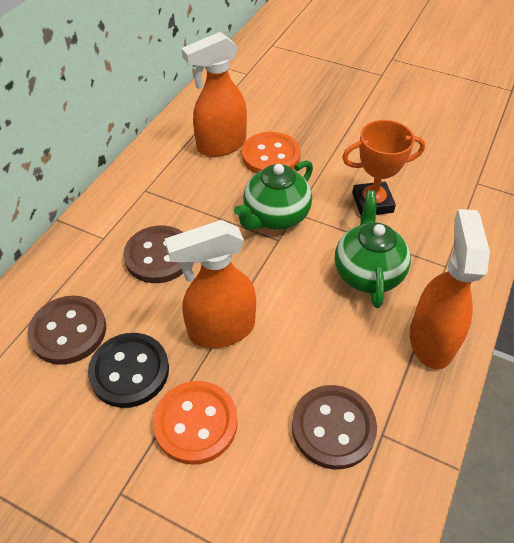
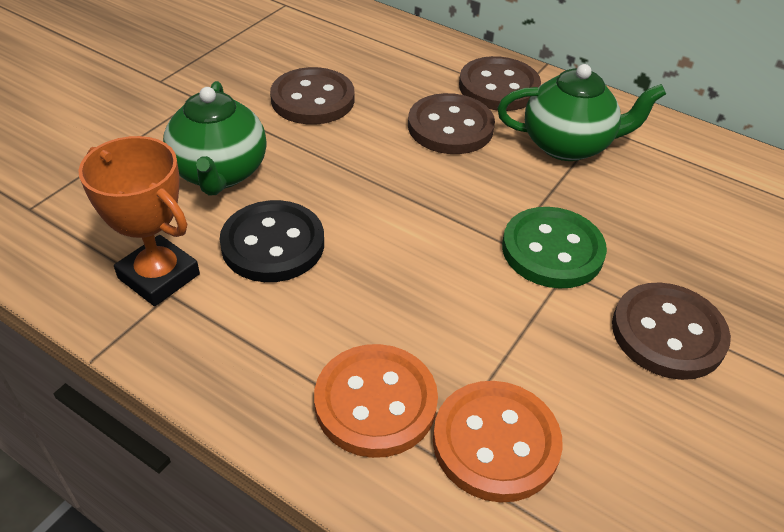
brown button: 3 -> 4
green button: 0 -> 1
orange spray bottle: 3 -> 0

